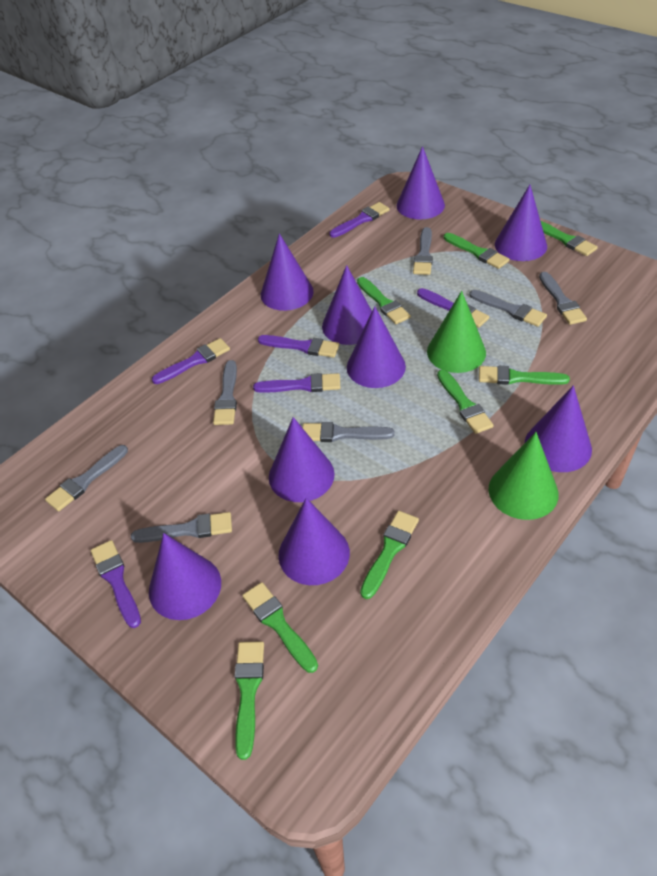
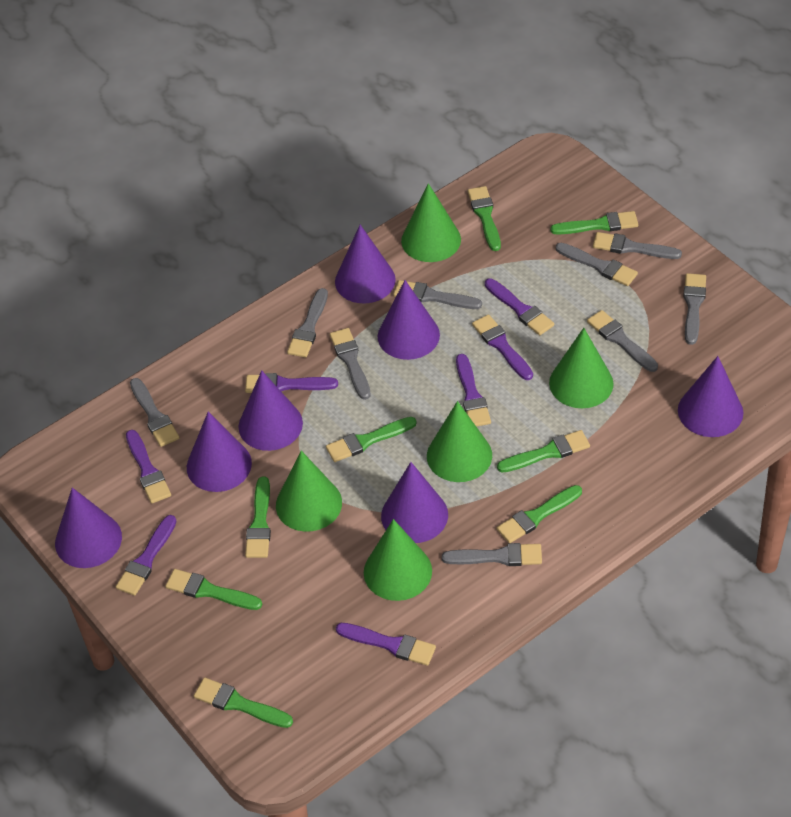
green cone: 2 -> 5
grey brush: 7 -> 9
purple brush: 6 -> 7
purple cone: 9 -> 7

